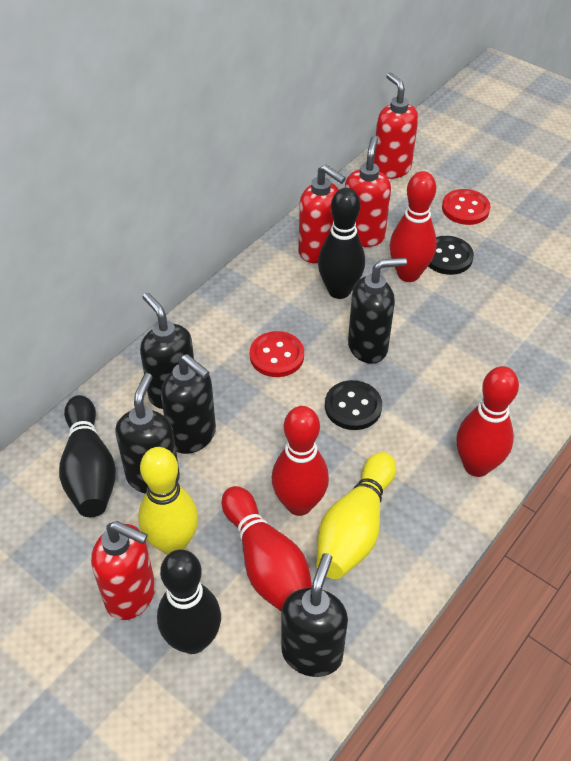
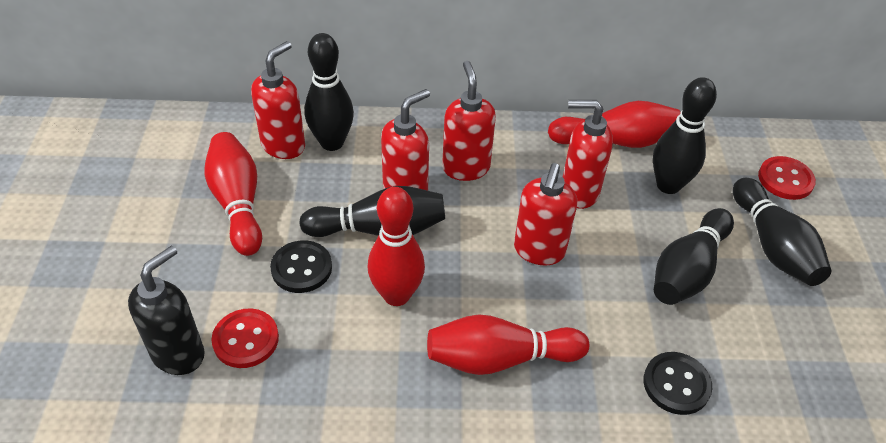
black bowling pin: 3 -> 5
black soap dispenser: 5 -> 1
red soap dispenser: 4 -> 5
yellow bowling pin: 2 -> 0

